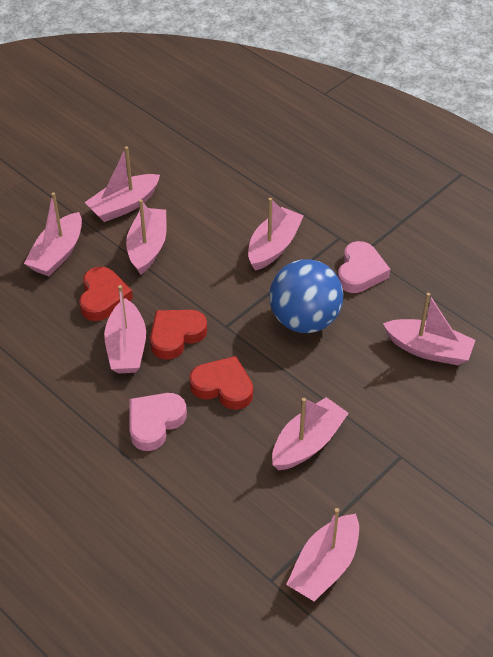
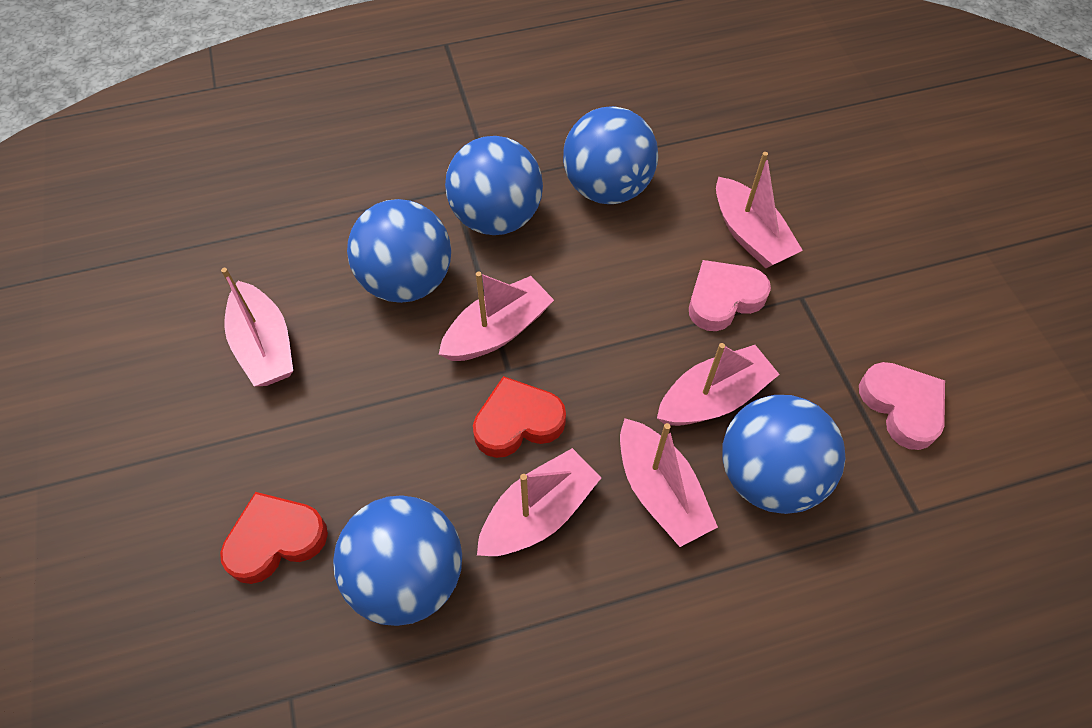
blue ball: 1 -> 5
pink boat: 8 -> 6
red heart: 3 -> 2

